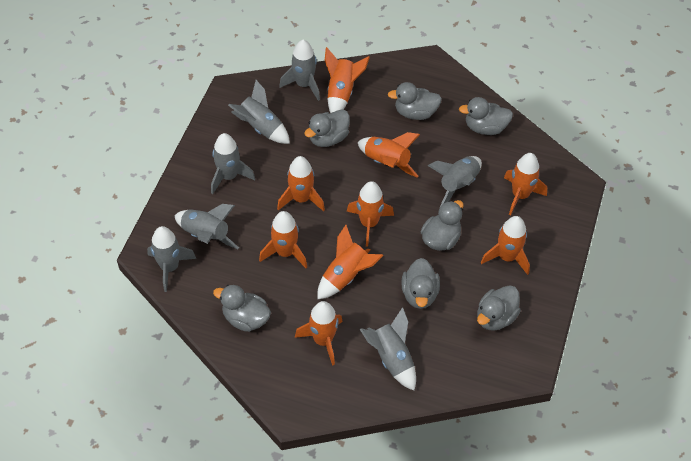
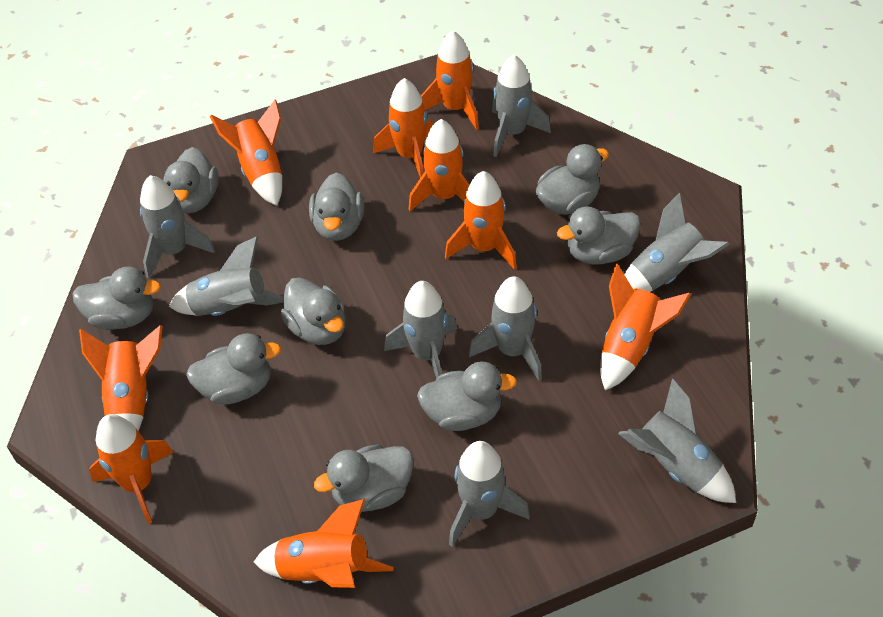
grey duck: 7 -> 9
grey rocket: 7 -> 8

